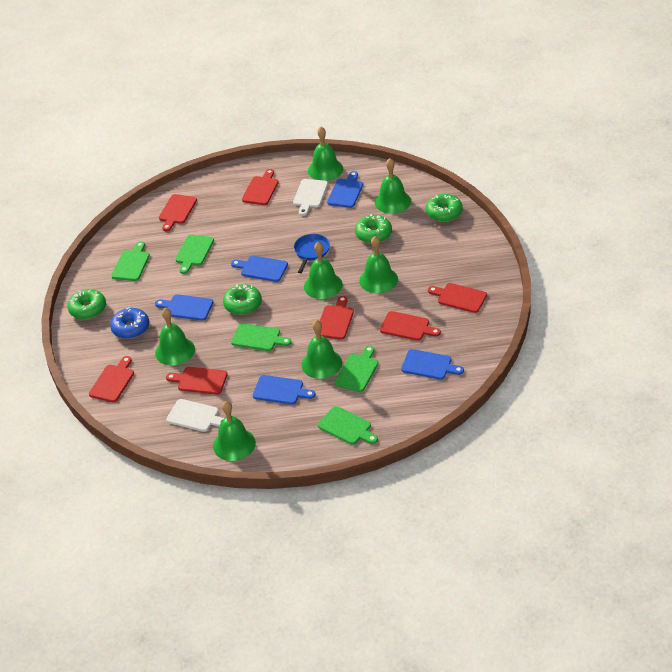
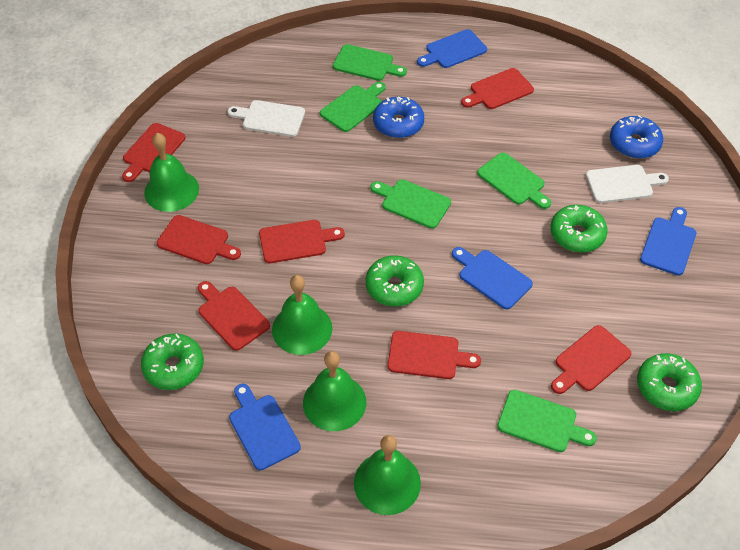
blue cutting board: 5 -> 4
blue donut: 1 -> 2
blue pan: 1 -> 0
green bell: 7 -> 4

